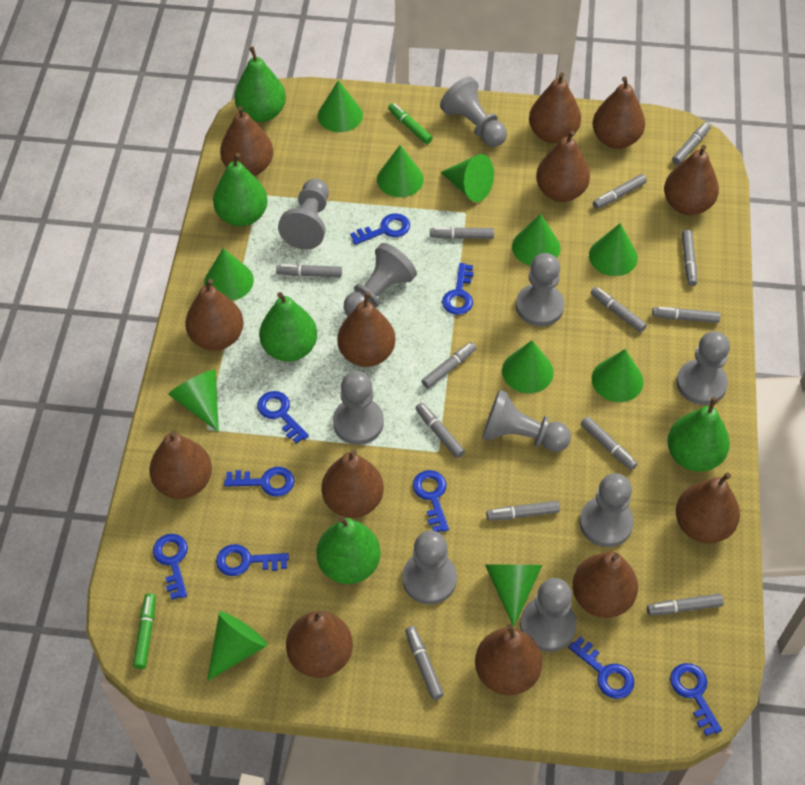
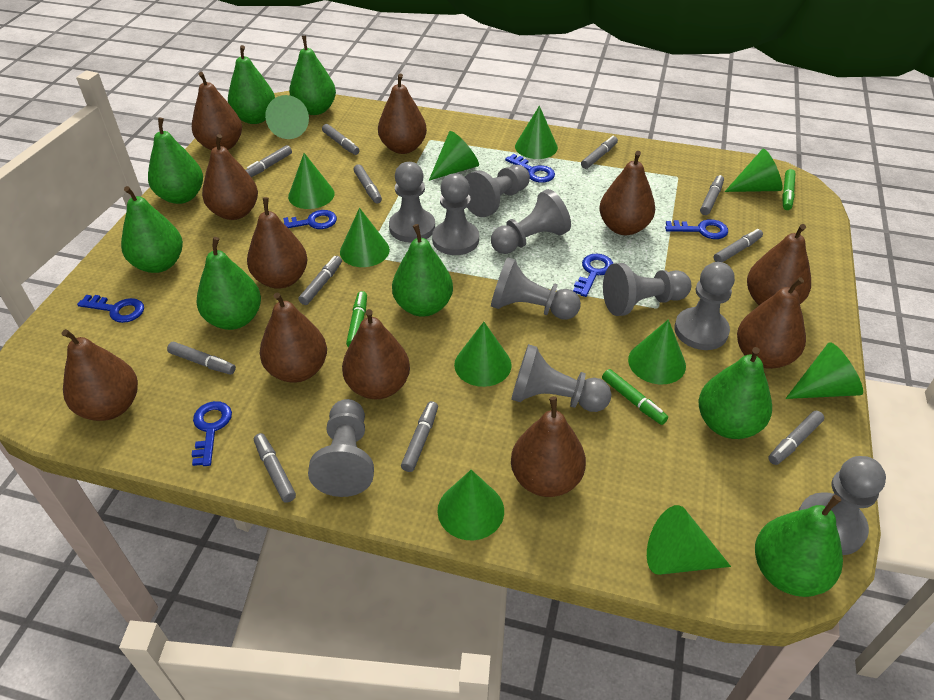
blue key: 9 -> 6
brown pear: 13 -> 11
green marker: 2 -> 3
green pear: 5 -> 8
grey marker: 13 -> 11

